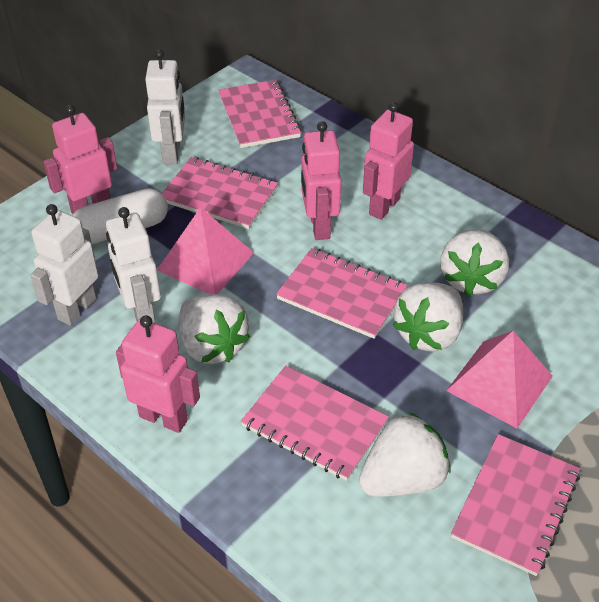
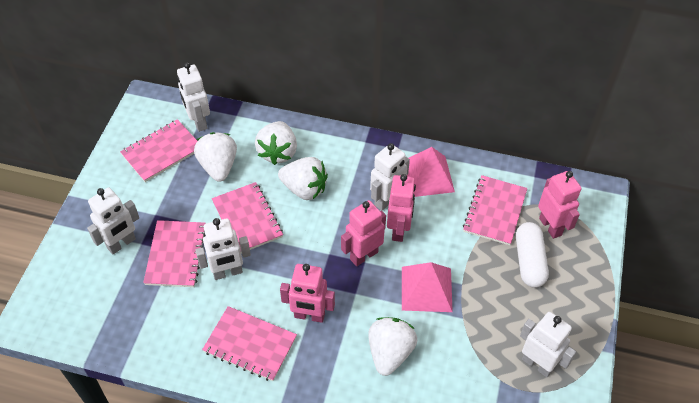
white robot: 3 -> 5

